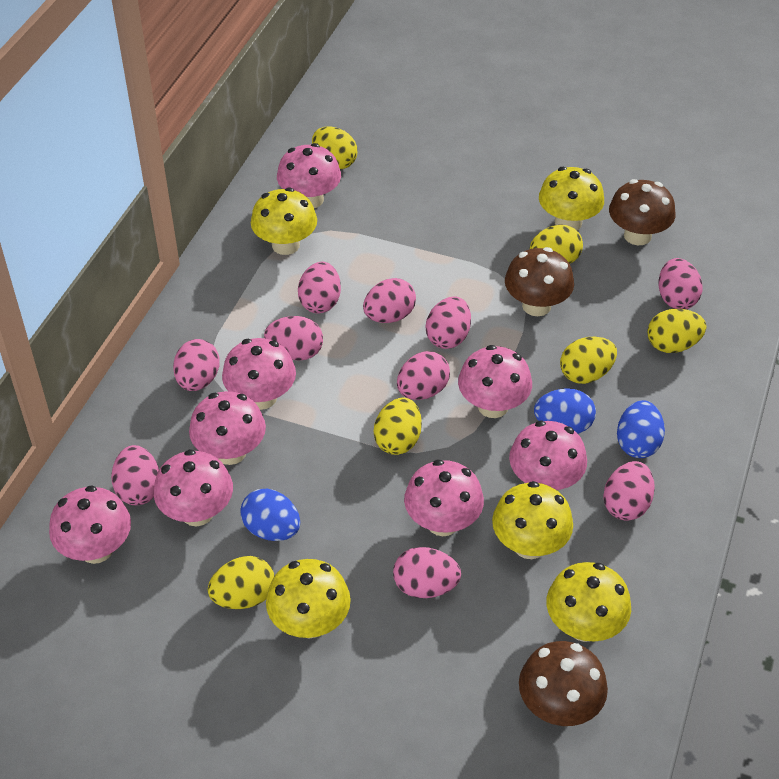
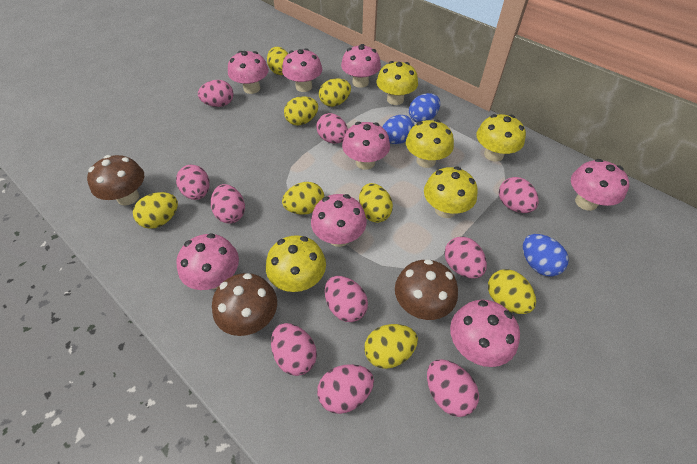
yellow egg: 6 -> 8

